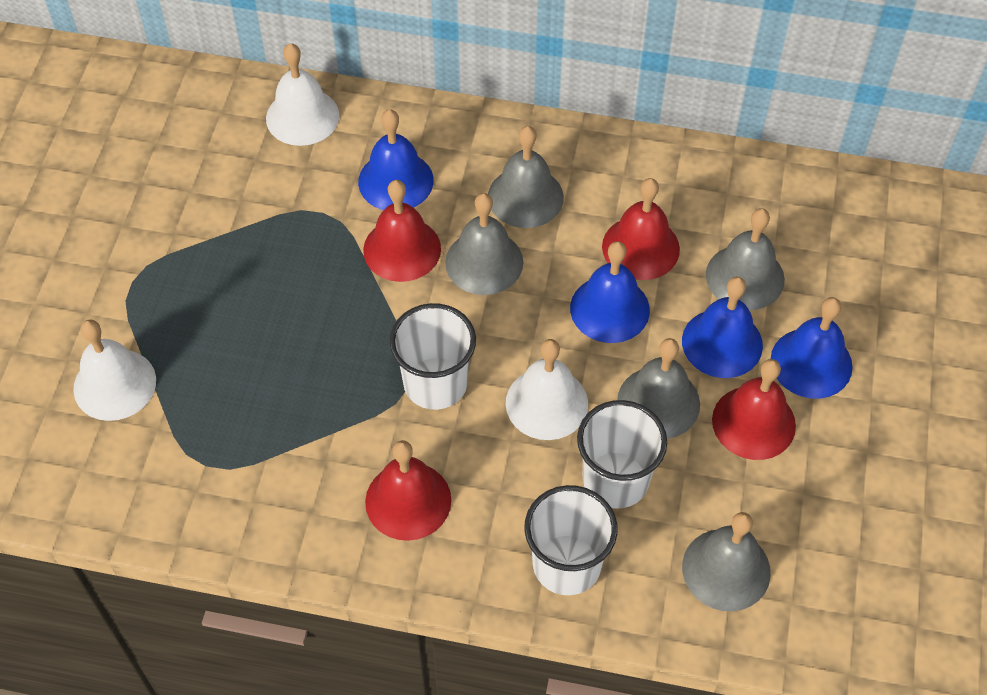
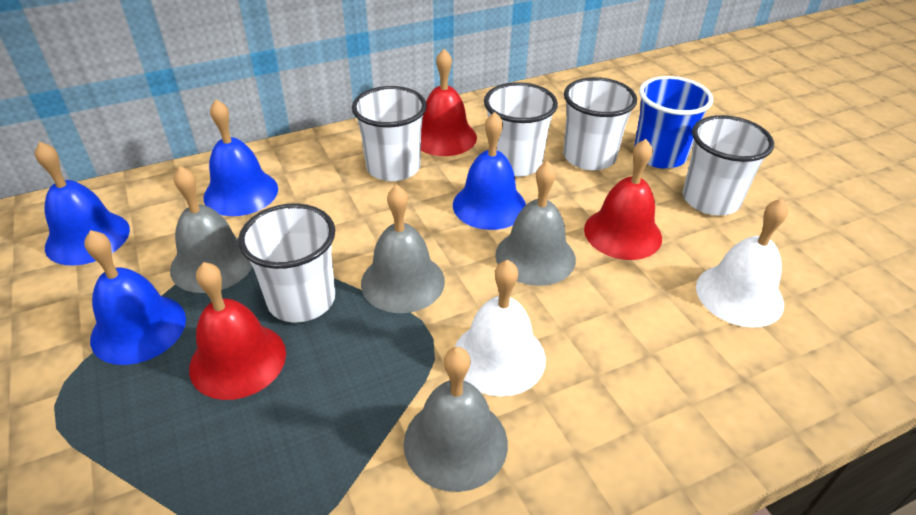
blue cup: 0 -> 1
grey bell: 5 -> 4
red bell: 4 -> 3
white bell: 3 -> 2
white cup: 3 -> 5

